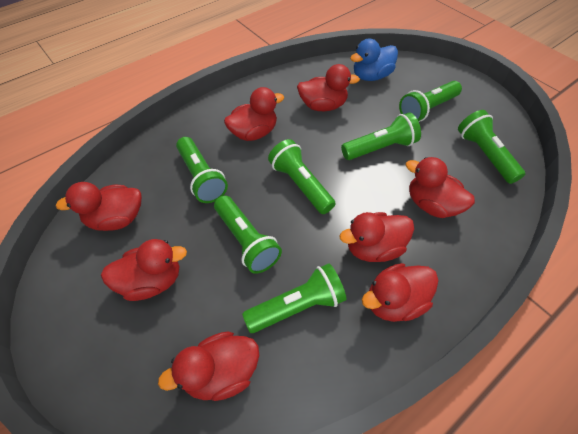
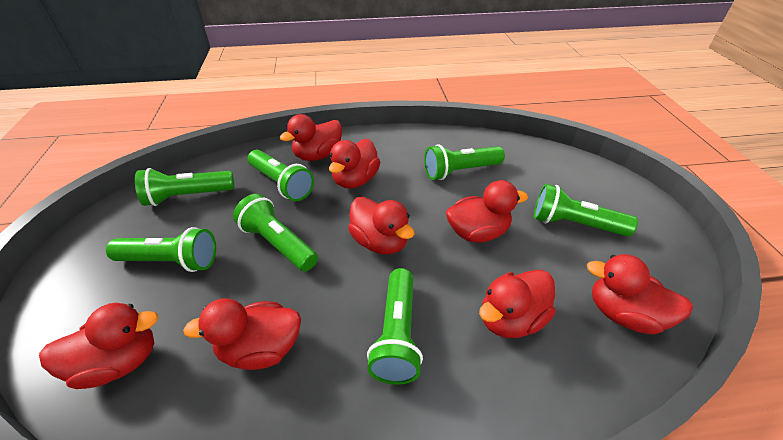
blue duck: 1 -> 0

